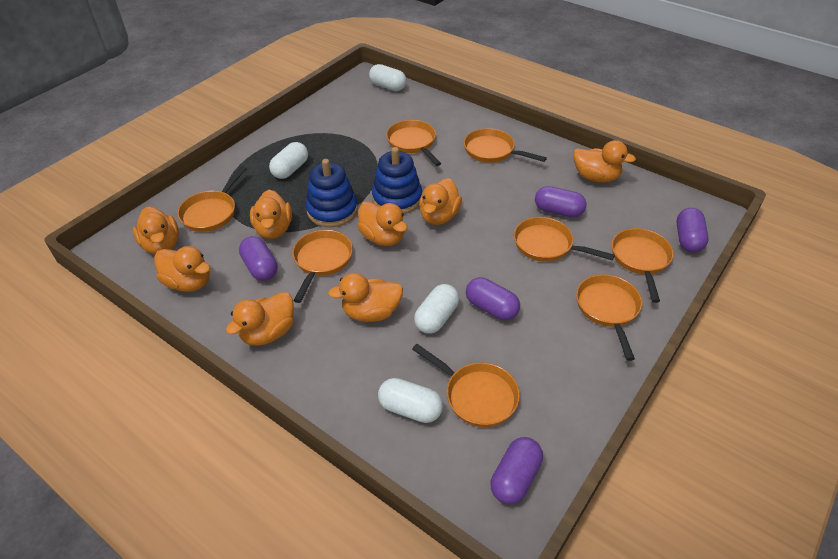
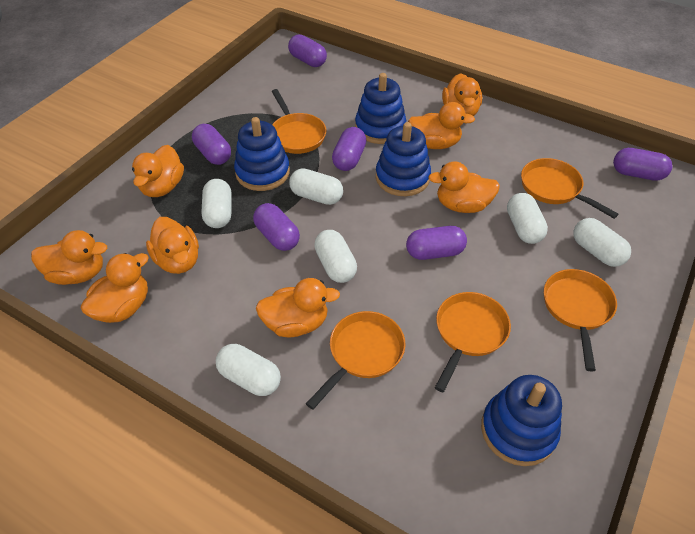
blue stacking toy: 2 -> 4
orange pan: 8 -> 5
purple capsule: 5 -> 6
white capsule: 4 -> 6

